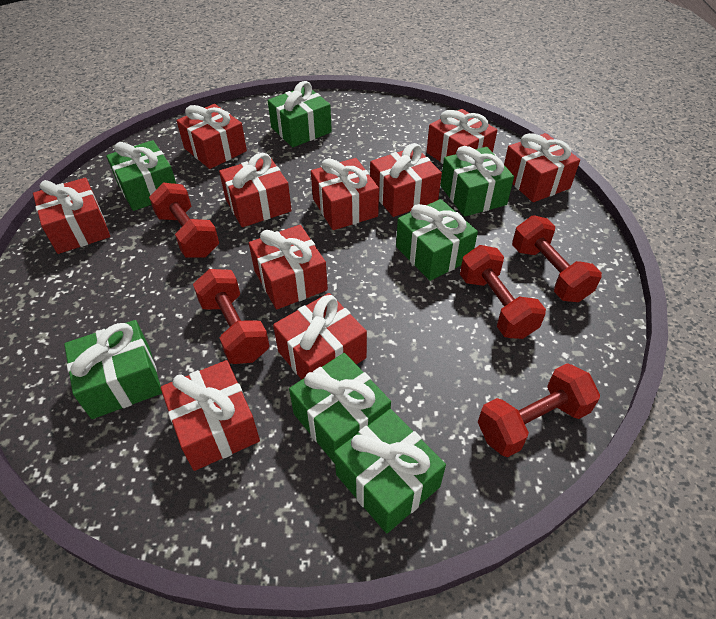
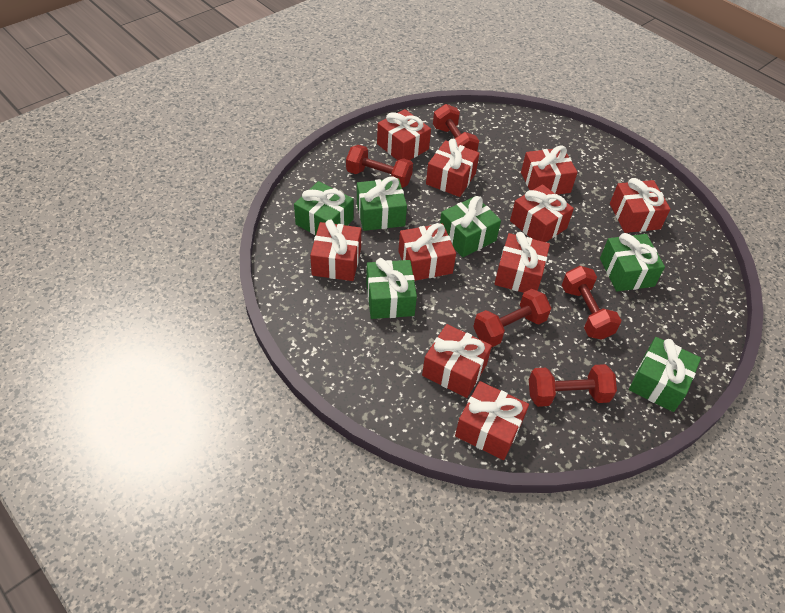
green gift: 7 -> 6

